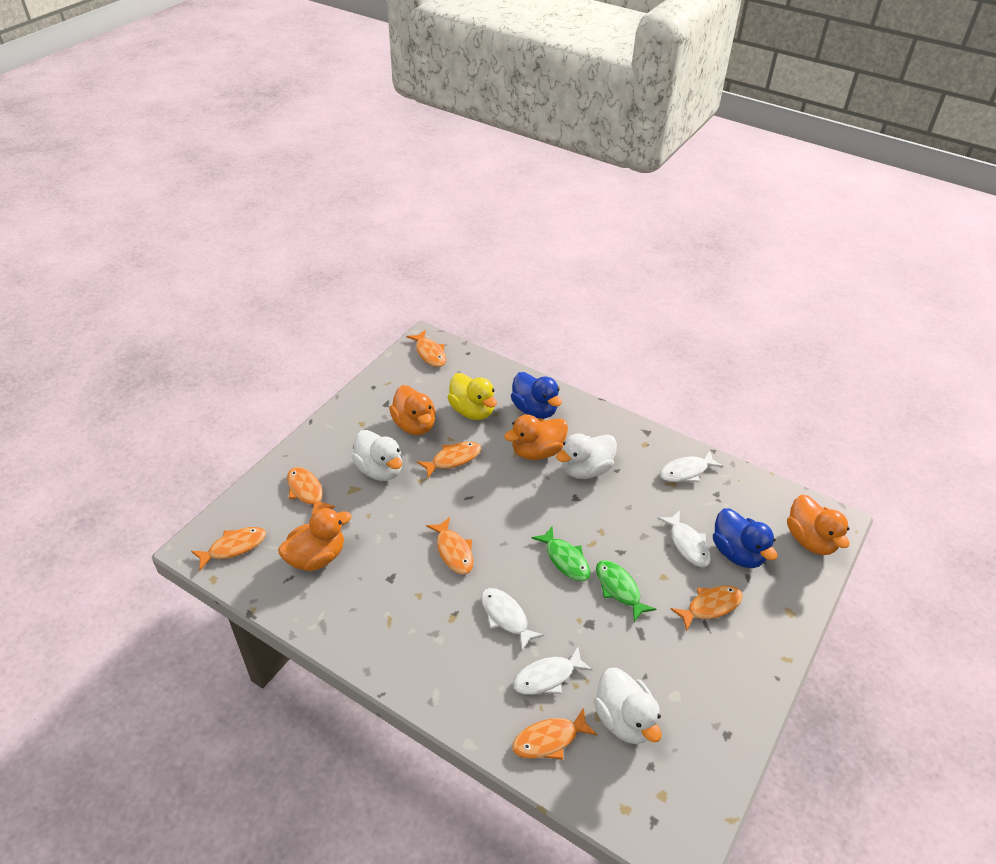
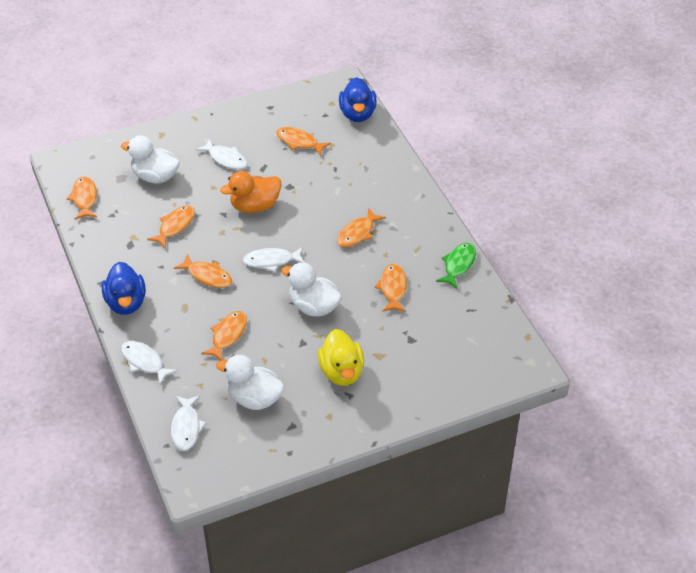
green fish: 2 -> 1
orange duck: 4 -> 1

